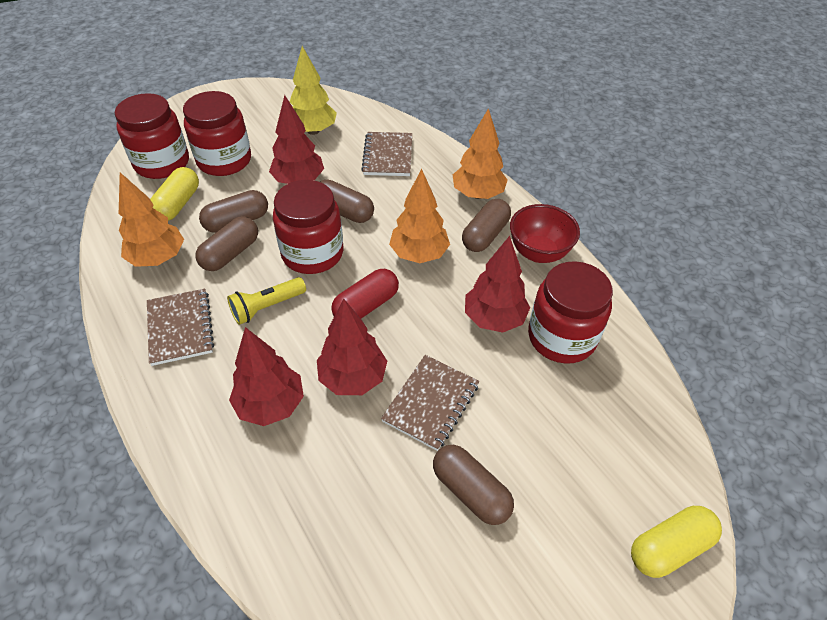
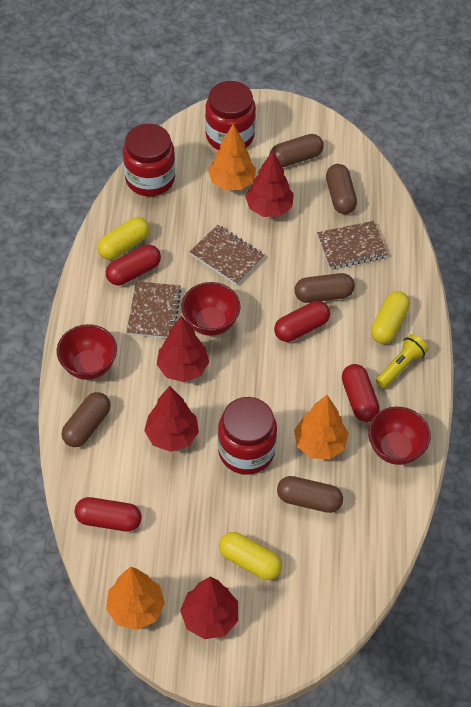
red bowl: 1 -> 3
red capsule: 1 -> 4
red jar: 4 -> 3
yellow capsule: 2 -> 3
yellow tree: 1 -> 0

